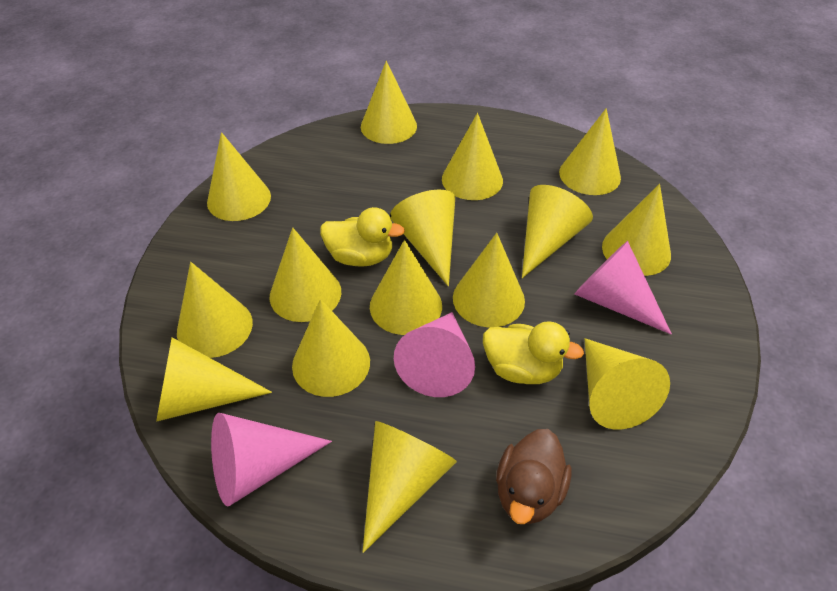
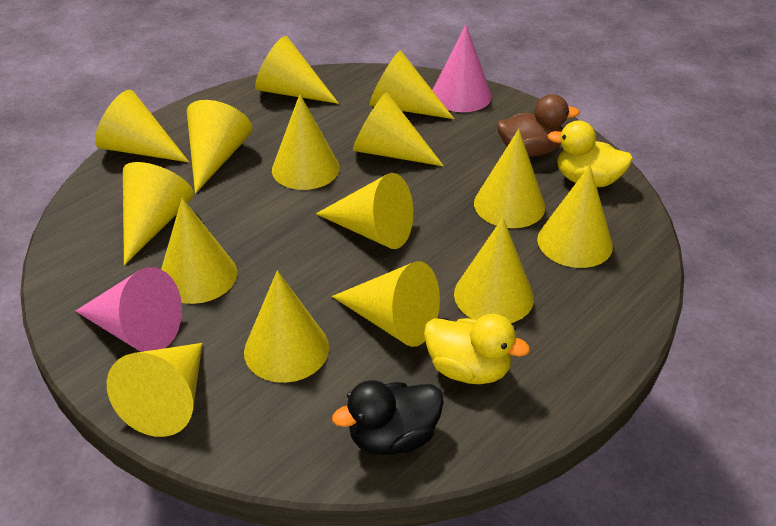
black duck: 0 -> 1
pink cone: 3 -> 2

